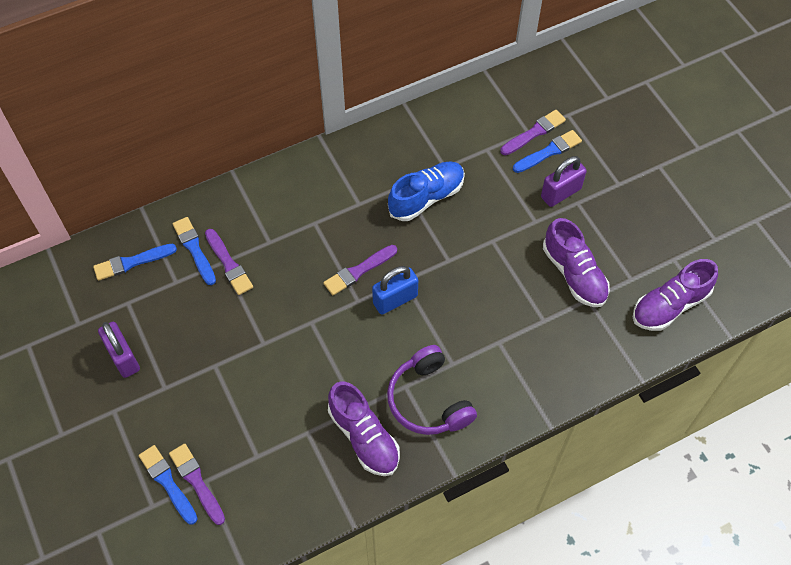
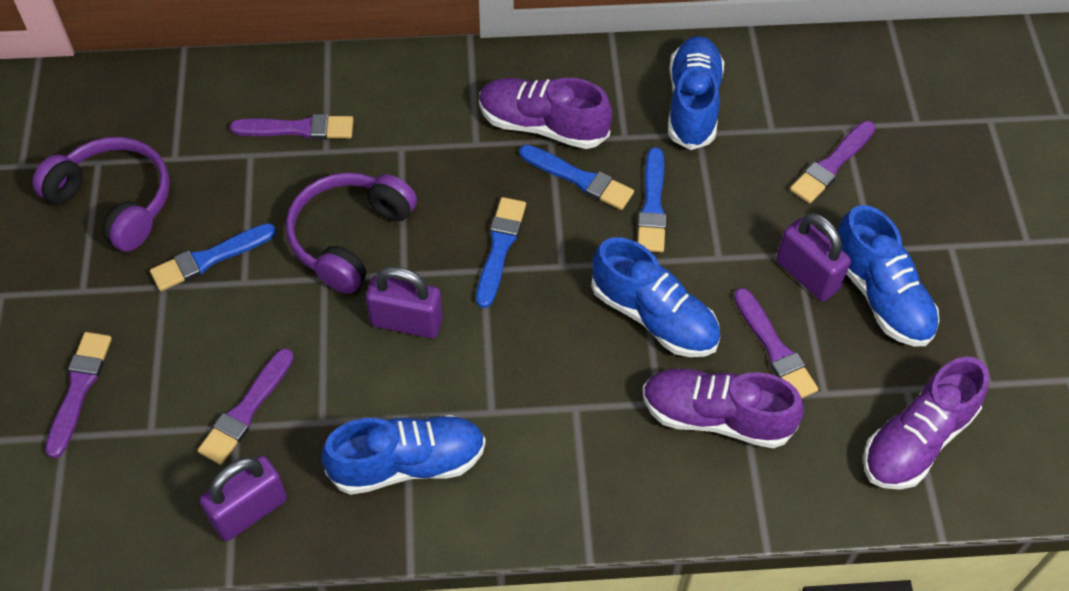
blue padlock: 1 -> 0
blue shoe: 1 -> 4
purple brush: 4 -> 5
purple headphones: 1 -> 2
purple padlock: 2 -> 3

